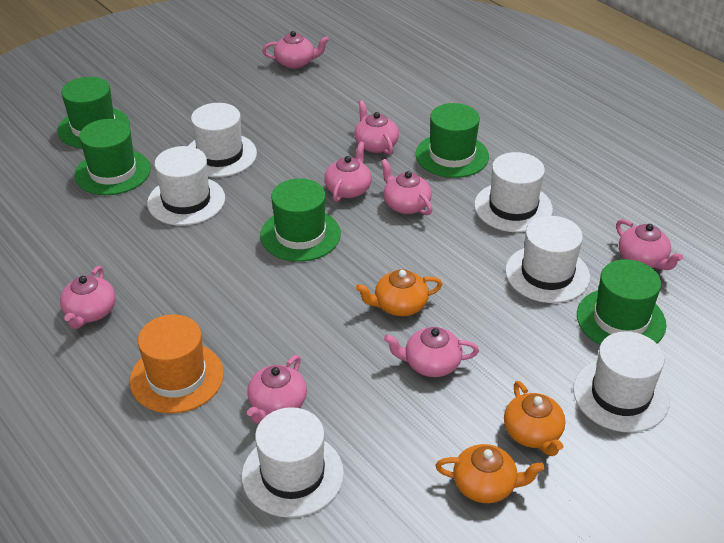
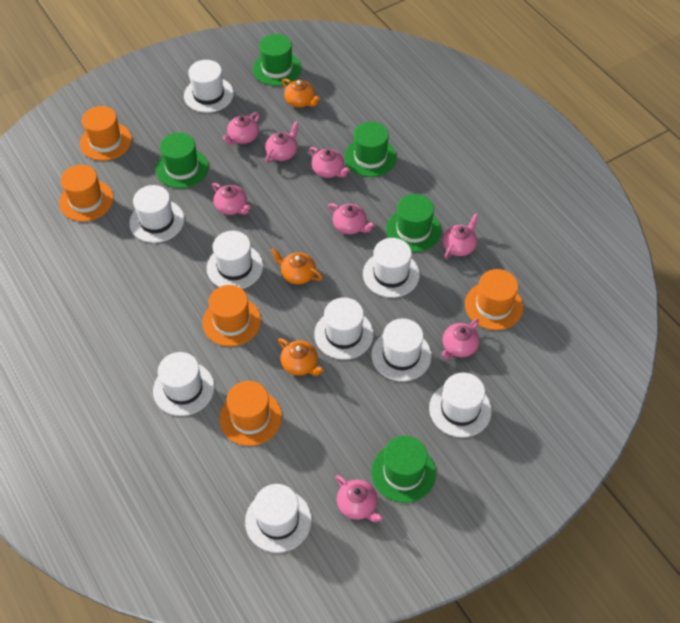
orange hat: 1 -> 5
white hat: 6 -> 9

